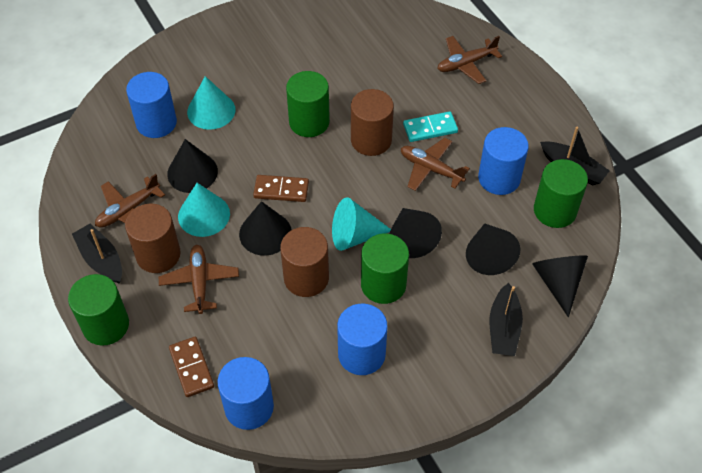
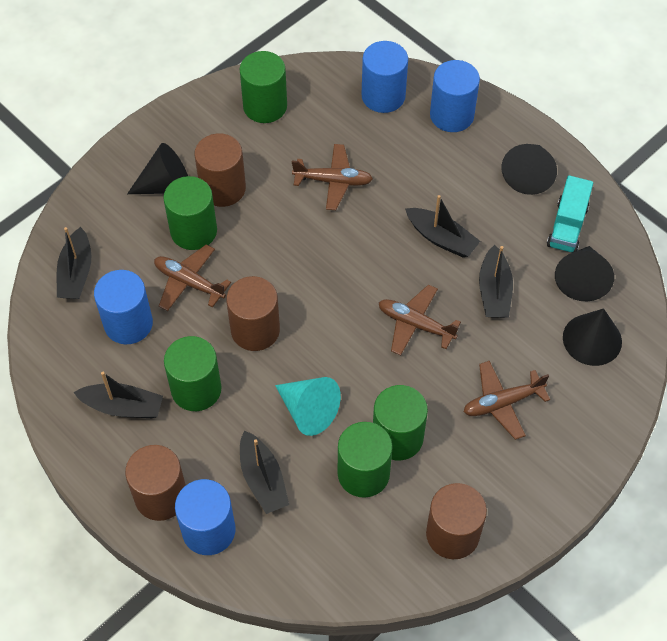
black boat: 3 -> 5
black cone: 5 -> 4
brown cylinder: 3 -> 4
brown domino: 2 -> 0
green cylinder: 4 -> 5
turquoise cone: 3 -> 1
turquoise domino: 1 -> 0
turquoise truck: 0 -> 1

